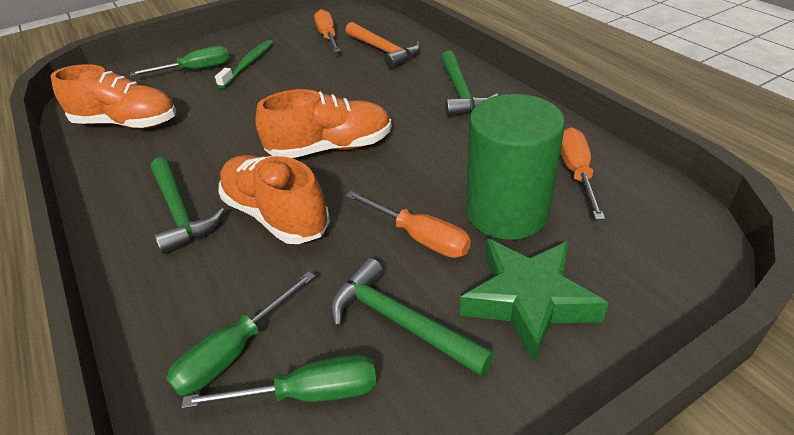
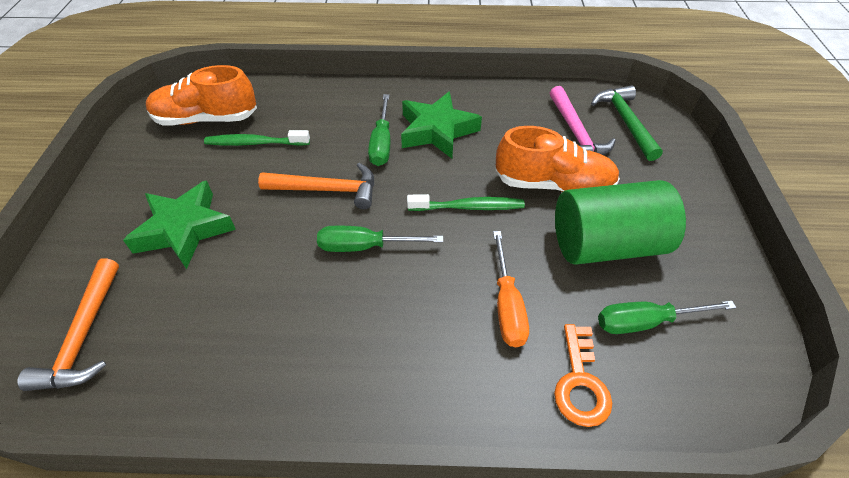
green hammer: 3 -> 1
green star: 1 -> 2
green toothbrush: 1 -> 2
orange hammer: 1 -> 2
orange key: 0 -> 1
orange screwdriver: 3 -> 1
orange shoe: 3 -> 2
pink hammer: 0 -> 1

